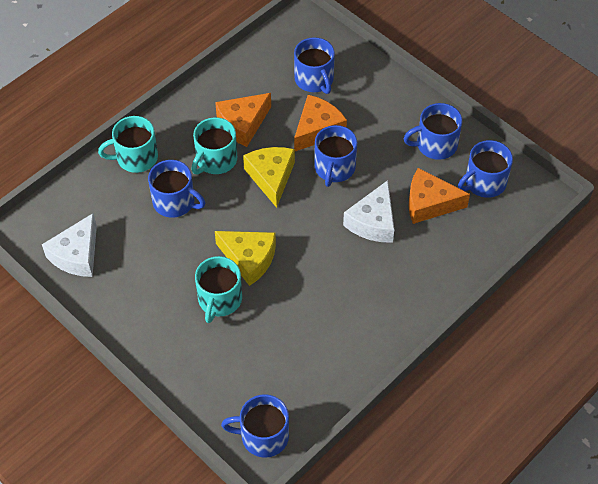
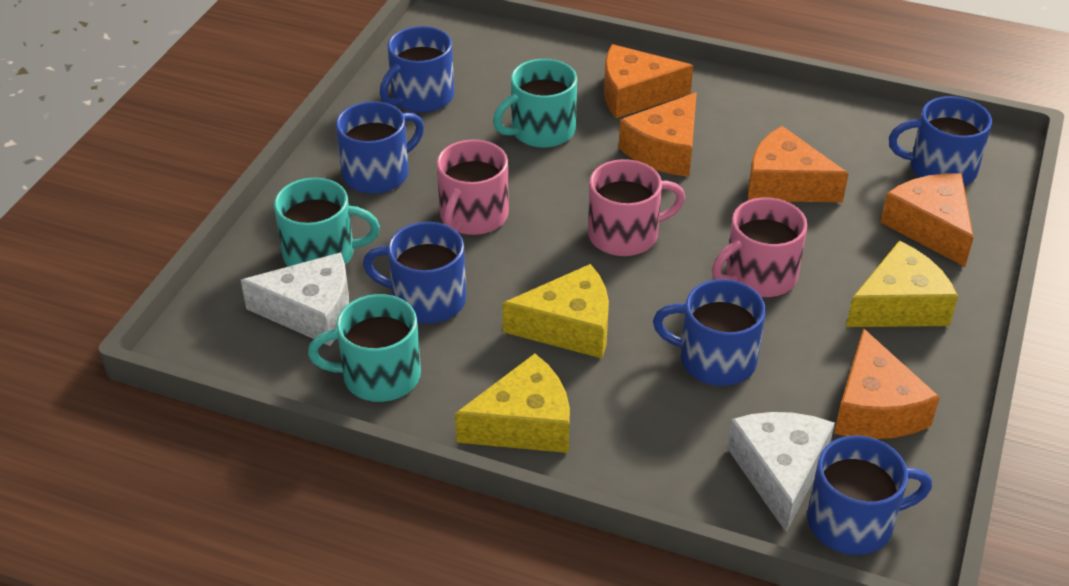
orange cheese: 3 -> 5
pink mug: 0 -> 3
yellow cheese: 2 -> 3

